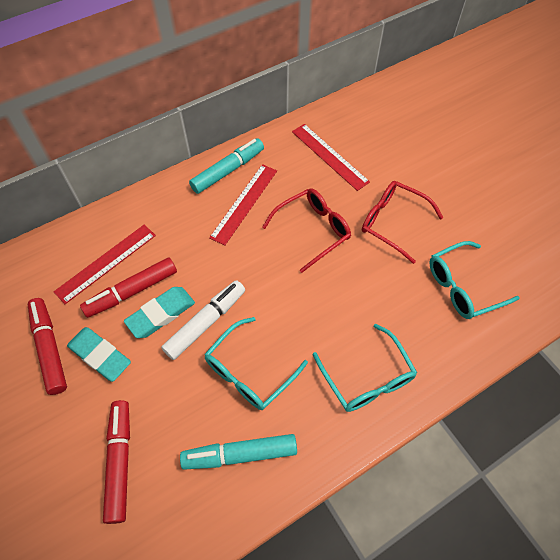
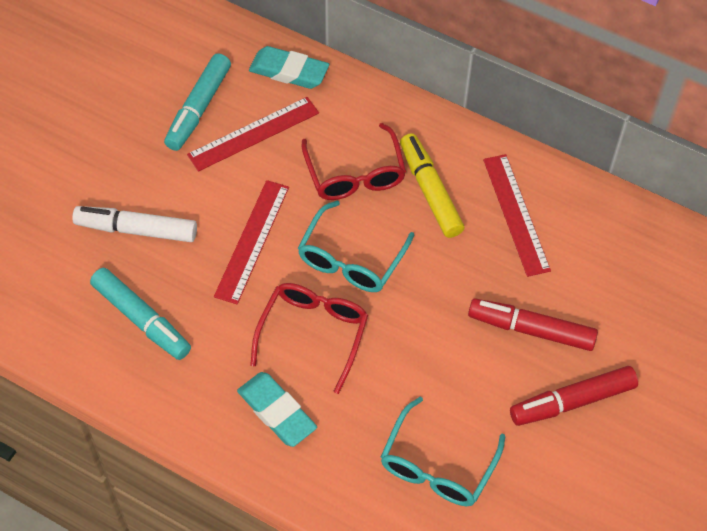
red marker: 3 -> 2
turquoise glasses: 3 -> 2
yellow marker: 0 -> 1

